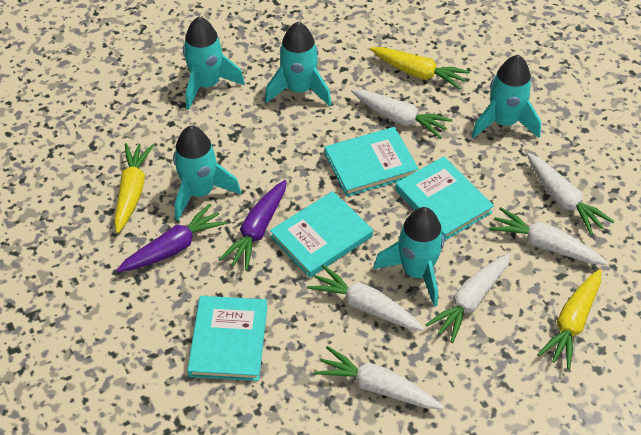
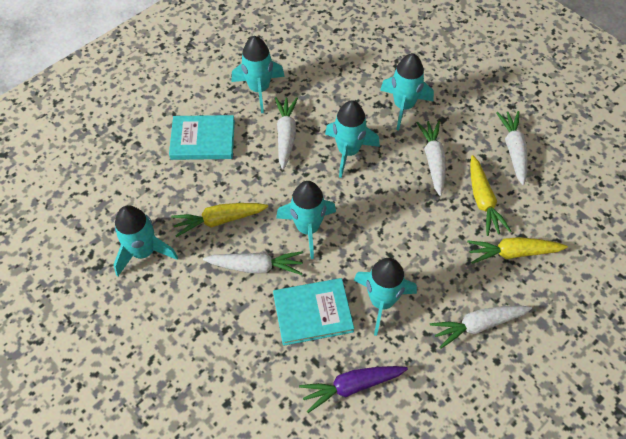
purple carrot: 2 -> 1
turquoise book: 4 -> 2
turquoise rocket: 5 -> 6
white carrot: 6 -> 5

